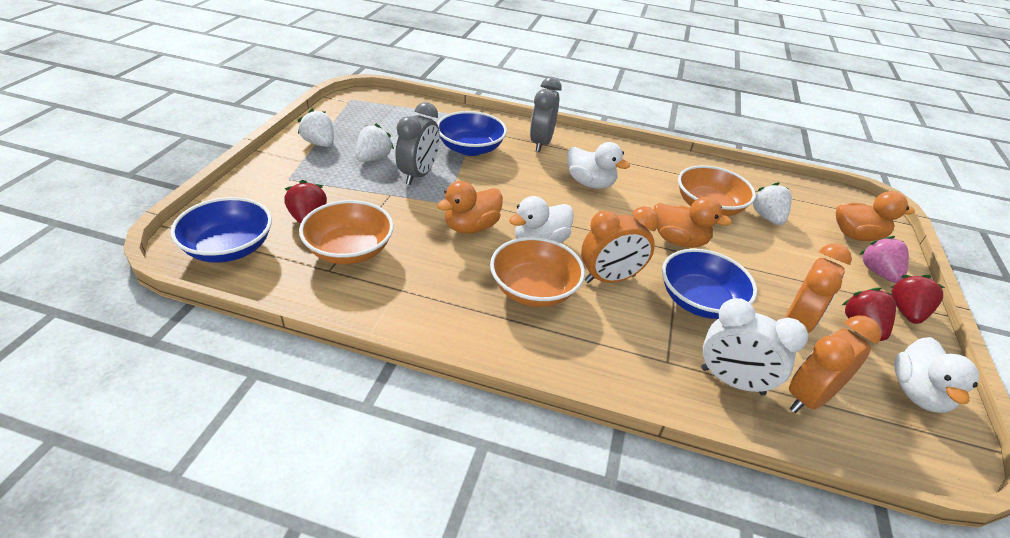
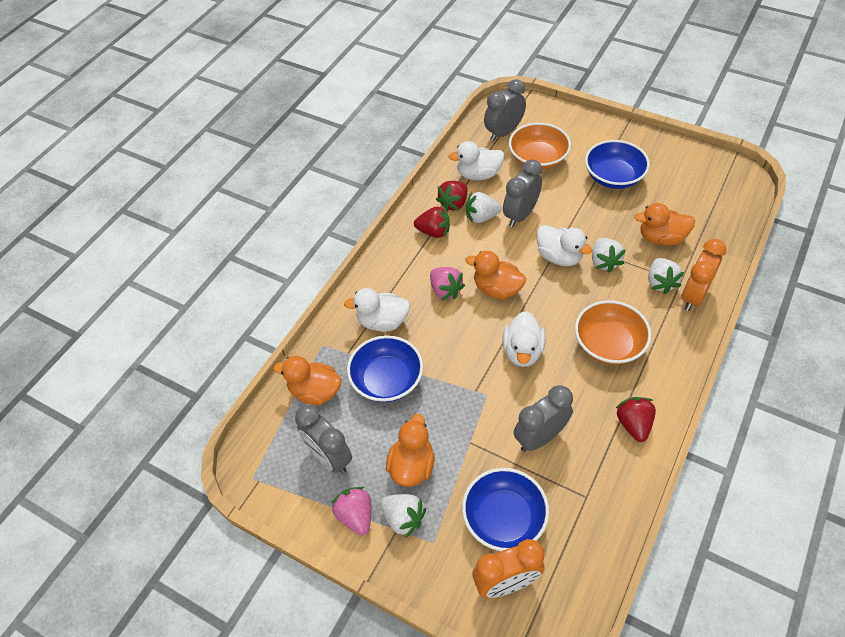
grey clock: 2 -> 4
orange bowl: 3 -> 2
orange clock: 3 -> 2
orange duck: 3 -> 4
pink strawberry: 1 -> 2
white clock: 1 -> 0
white duck: 3 -> 4
white strawberry: 3 -> 4

